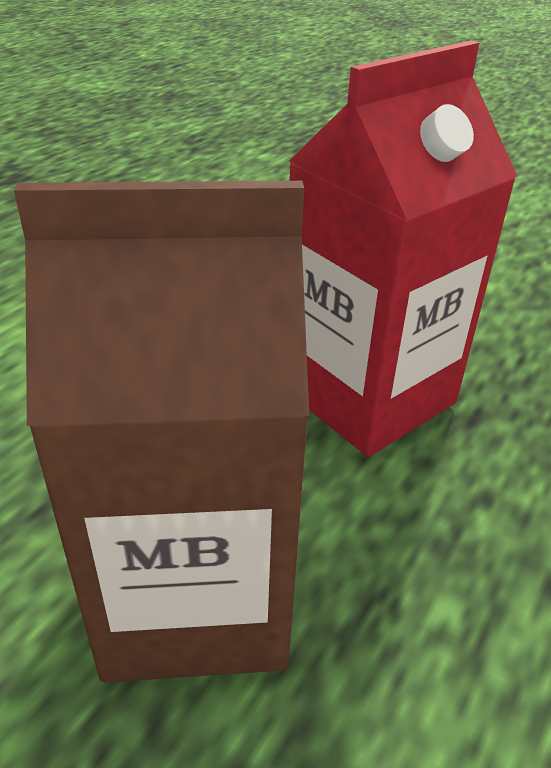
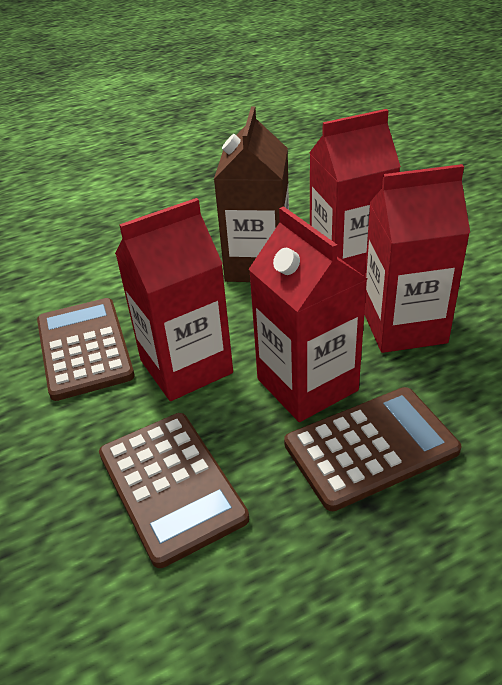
brown calculator: 0 -> 3
red carton: 1 -> 4

